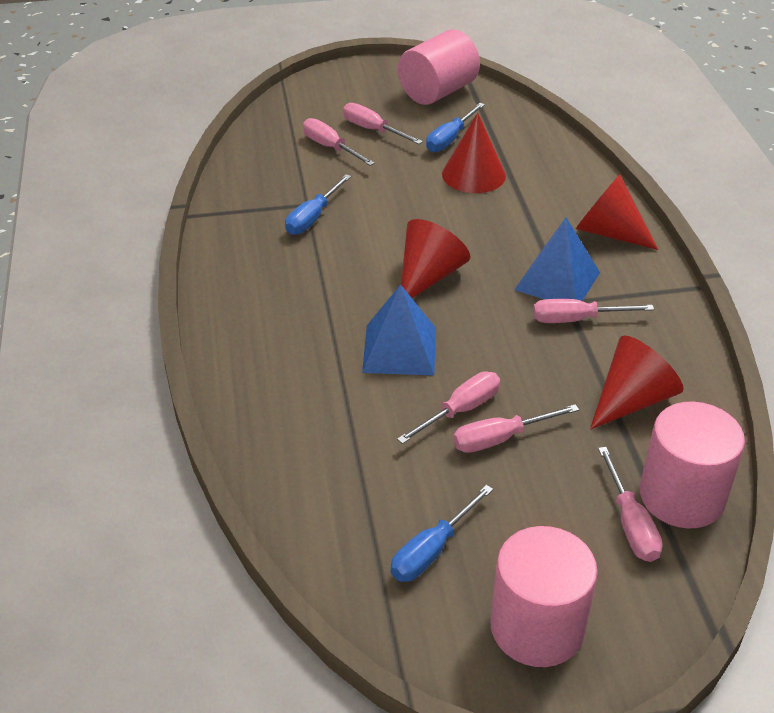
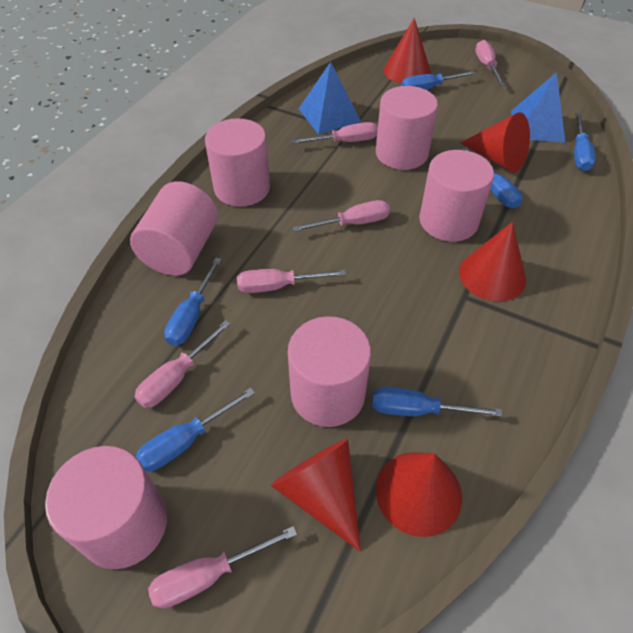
blue screwdriver: 3 -> 6
pink cylinder: 3 -> 6
red cone: 4 -> 5

